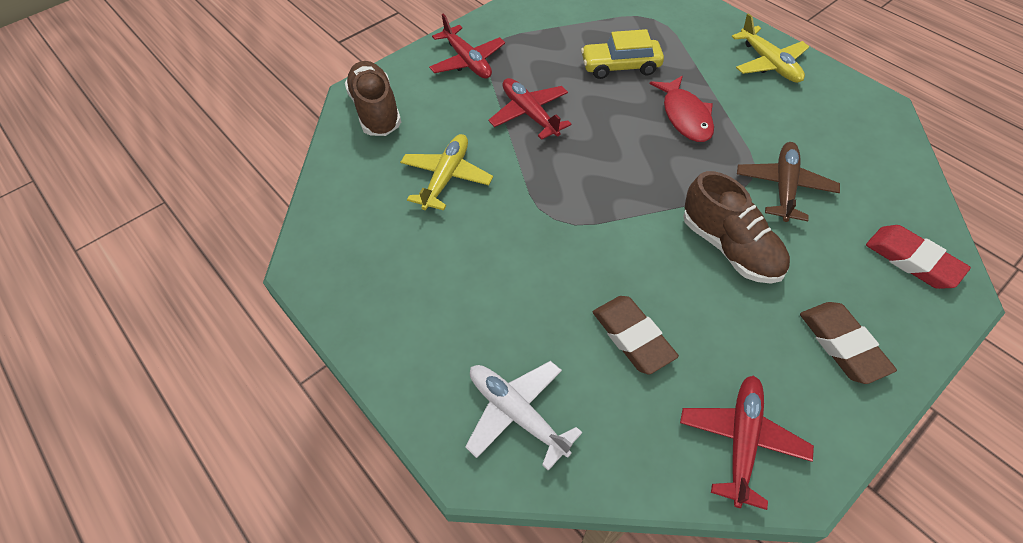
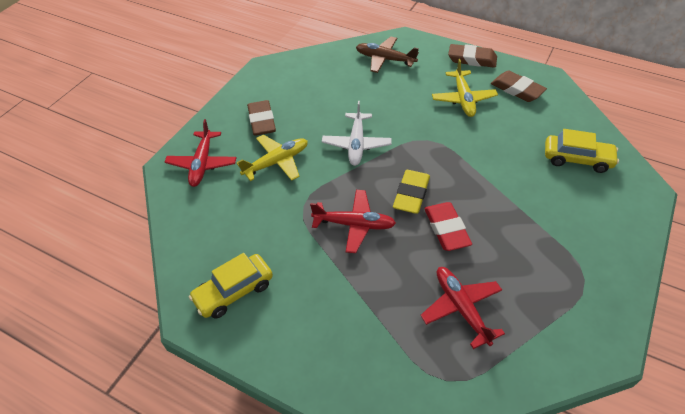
brown eraser: 2 -> 3
brown shoe: 2 -> 0
red fish: 1 -> 0
yellow car: 1 -> 2
yellow eraser: 0 -> 1

